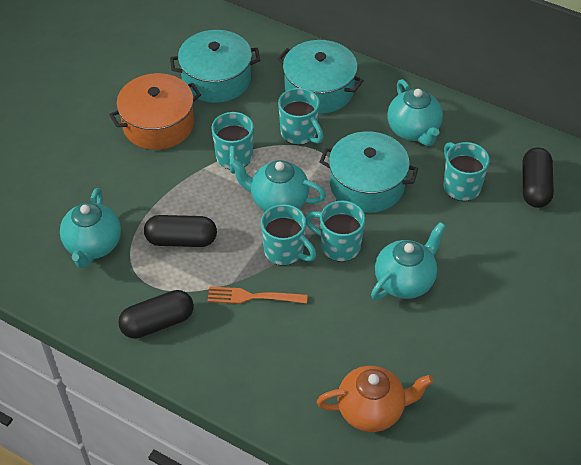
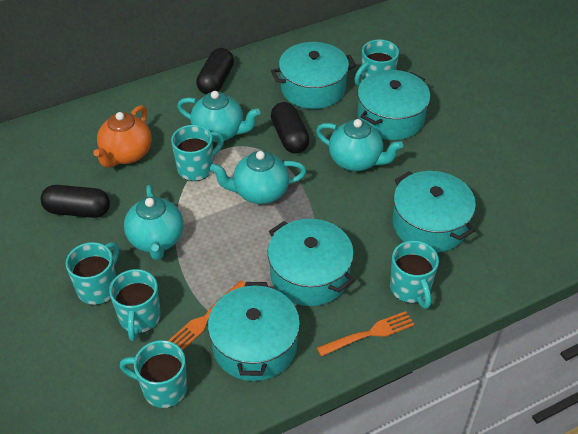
orange fork: 1 -> 2
orange pot: 1 -> 0
turquoise mug: 5 -> 6
turquoise pot: 3 -> 5

